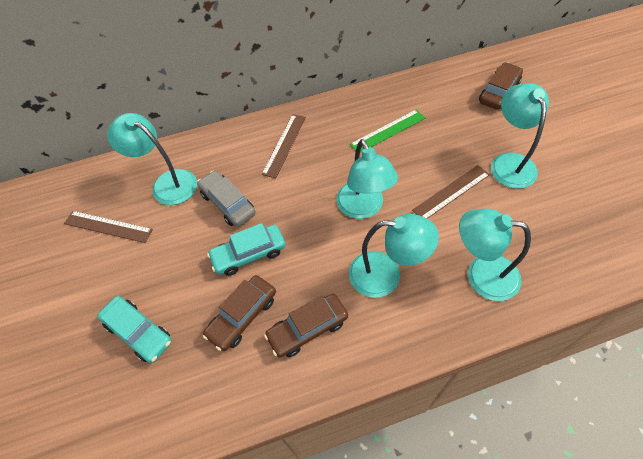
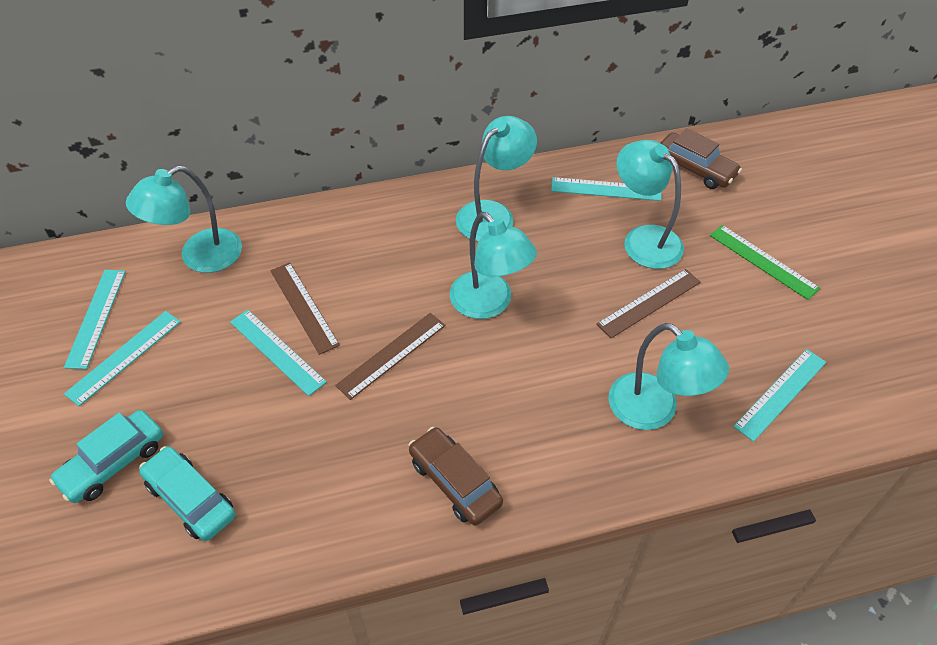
brown car: 3 -> 2
grey car: 1 -> 0
turquoise ruler: 0 -> 5

